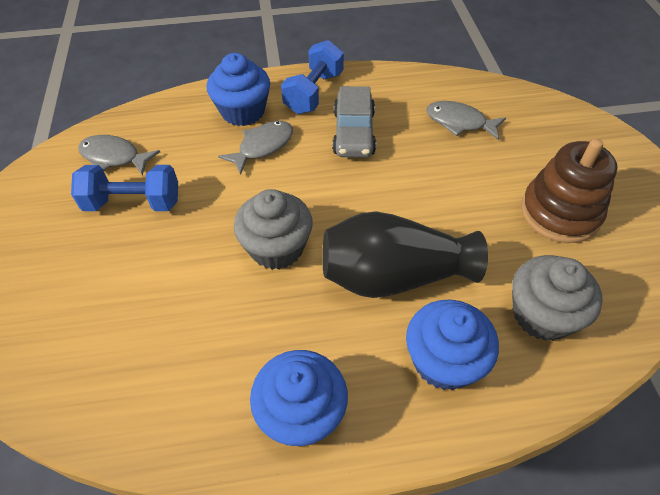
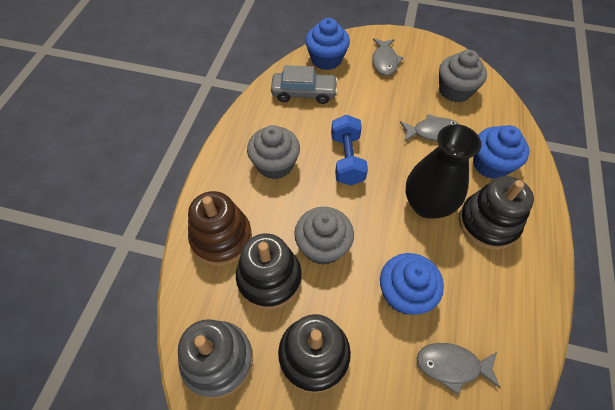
black stacking toy: 0 -> 3
blue dumbbell: 2 -> 1
grey cupcake: 2 -> 3
grey stacking toy: 0 -> 1

